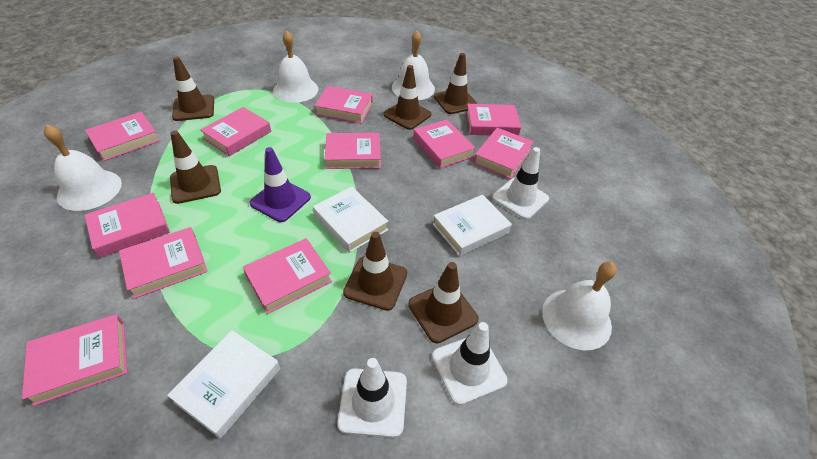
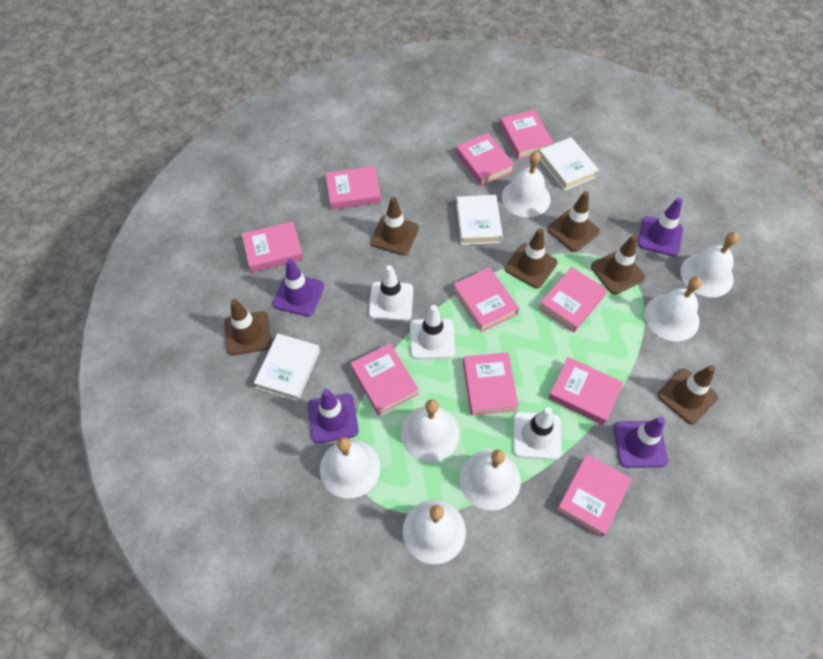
pink book: 11 -> 10
purple traffic cone: 1 -> 4
white bell: 4 -> 7

